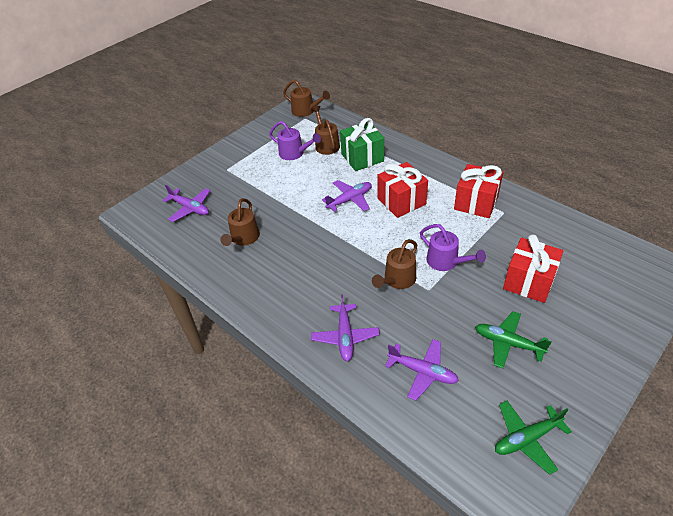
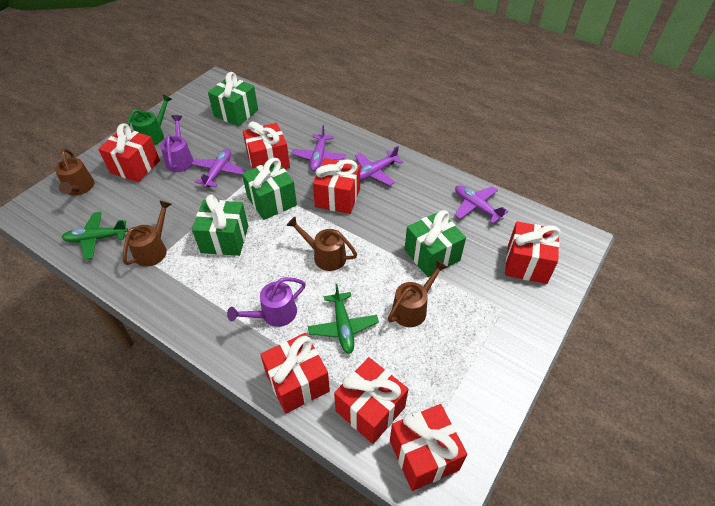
green gift: 1 -> 4
green watering can: 0 -> 1
red gift: 3 -> 7

